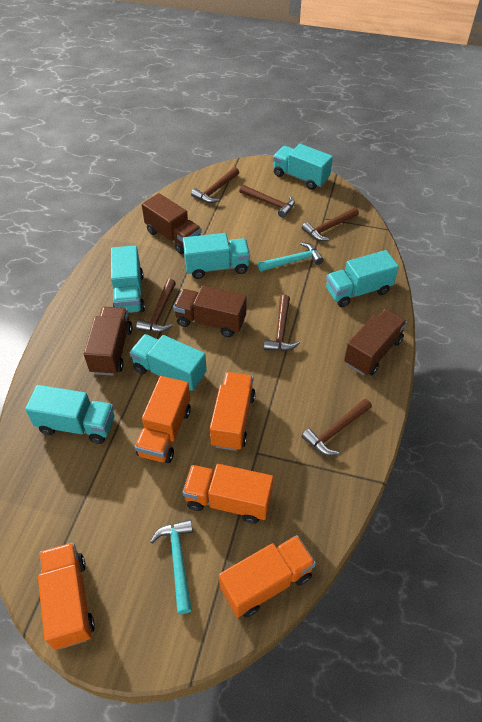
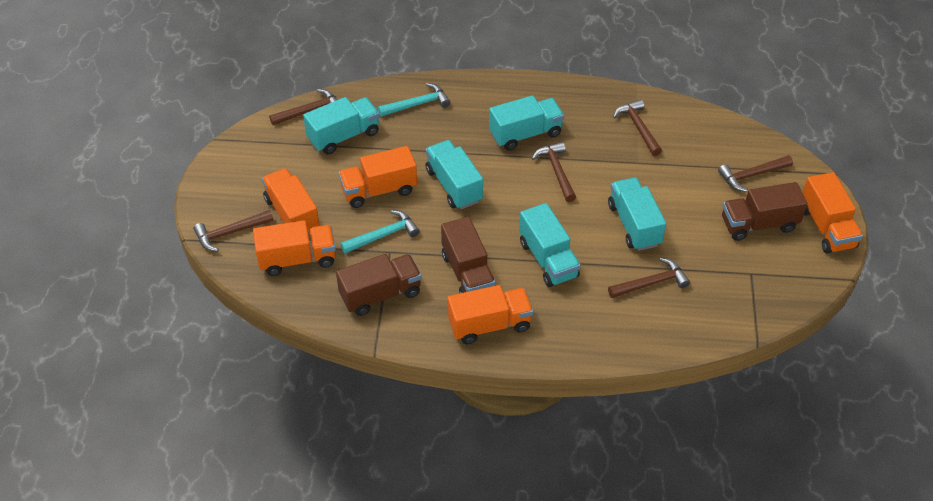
brown truck: 4 -> 3
turquoise truck: 6 -> 5

